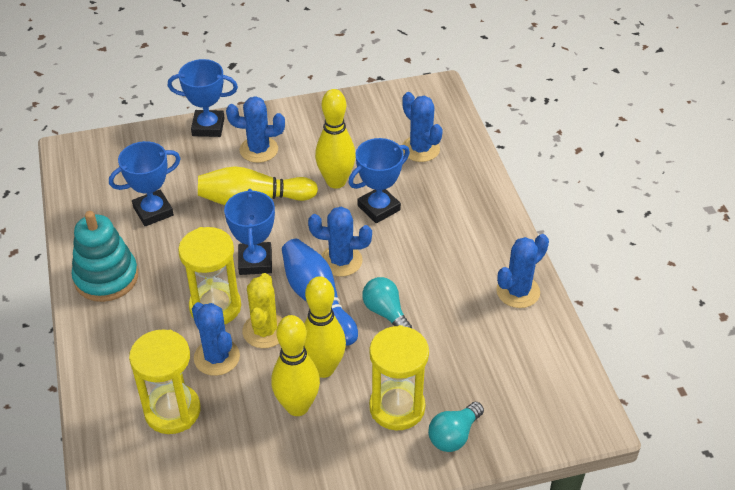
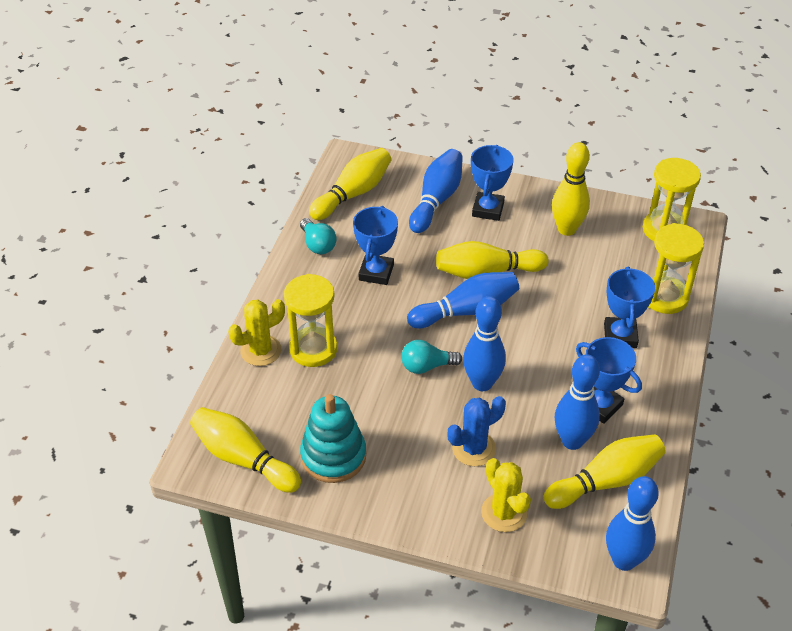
blue bowling pin: 1 -> 5
blue cactus: 5 -> 1
yellow bowling pin: 4 -> 5
yellow cactus: 1 -> 2

